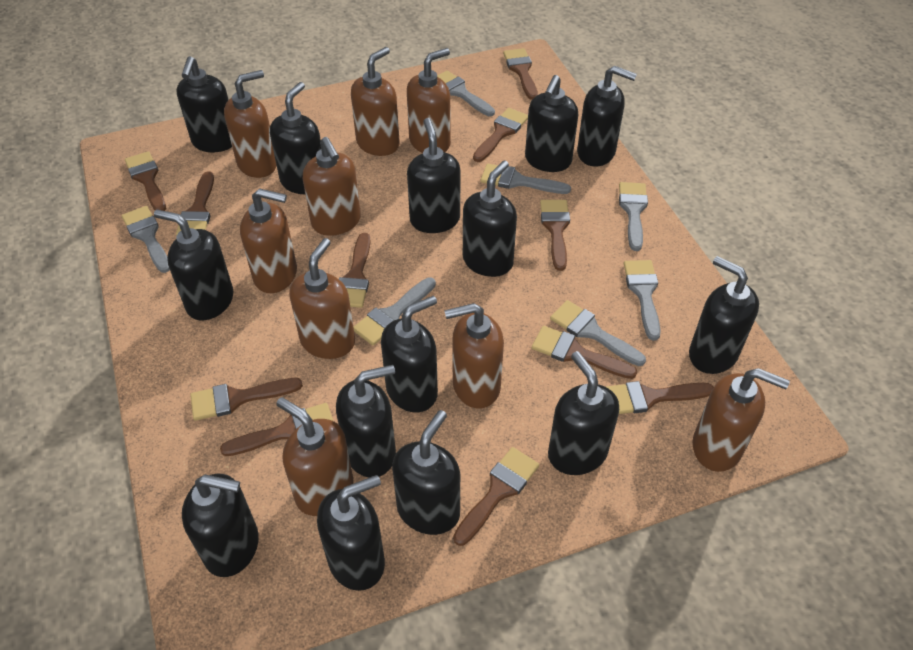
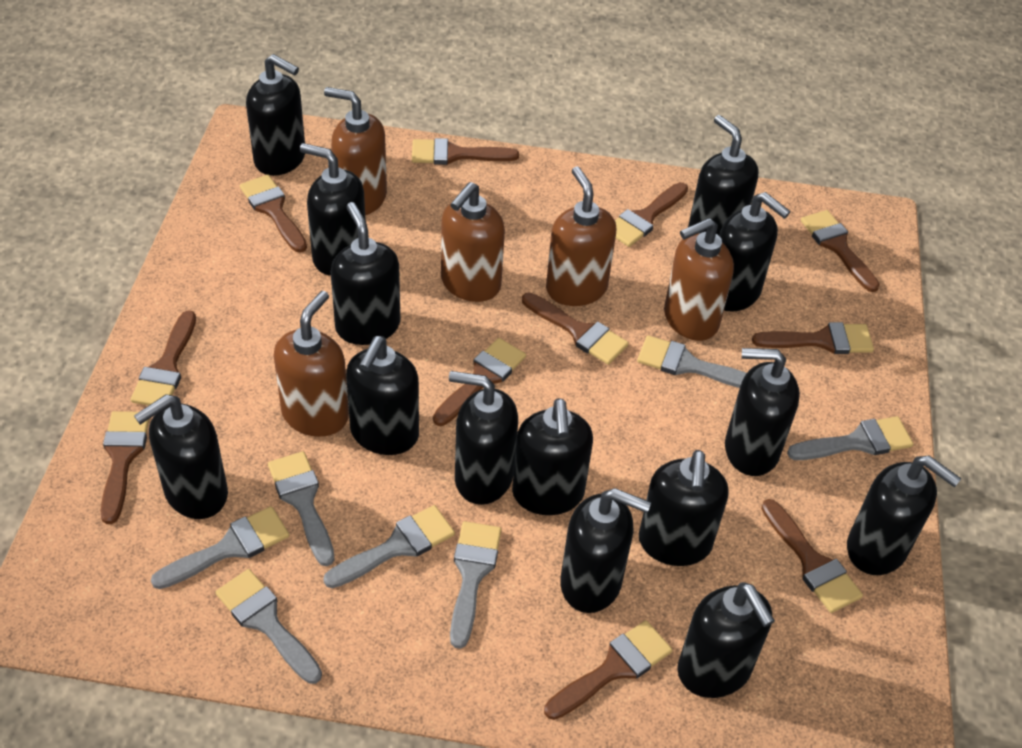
brown soap dispenser: 9 -> 5

